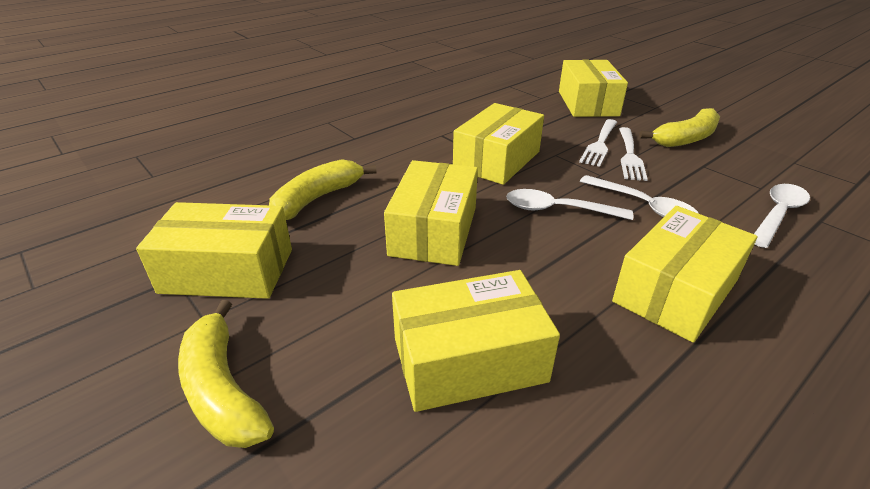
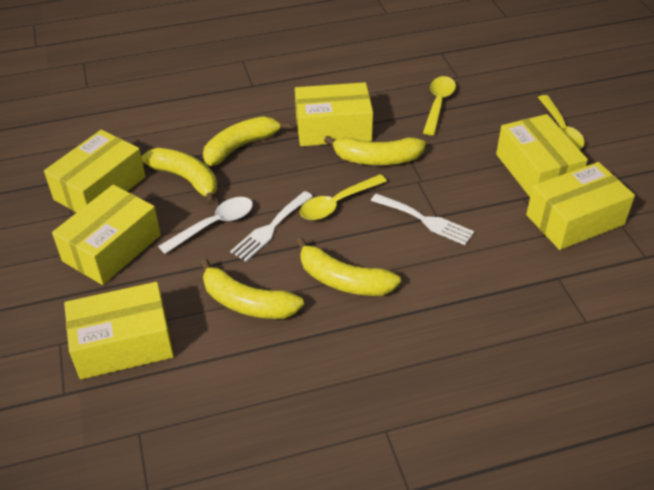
white spoon: 3 -> 1
yellow banana: 3 -> 5
yellow spoon: 0 -> 3

